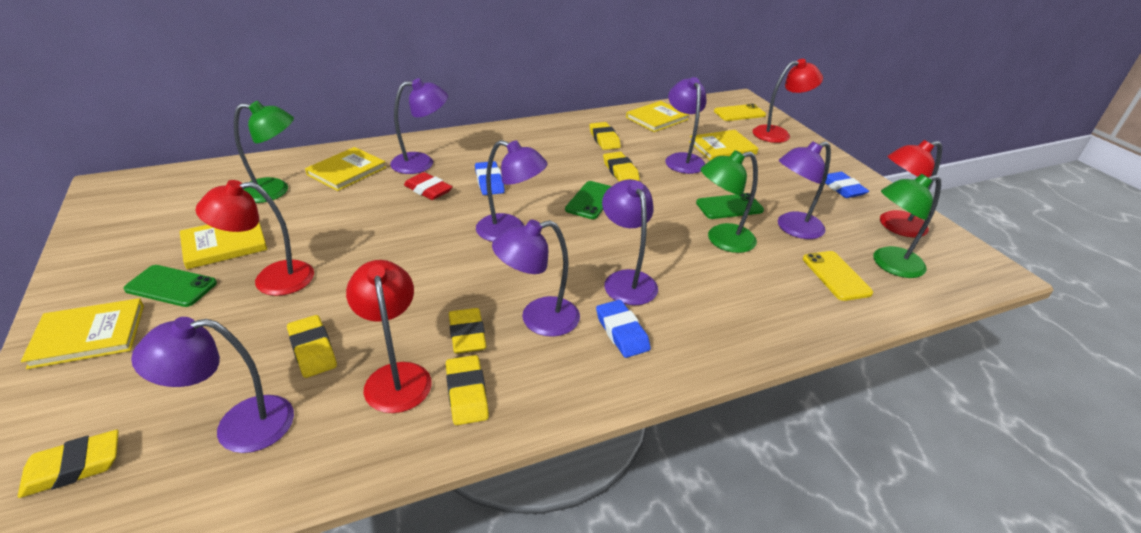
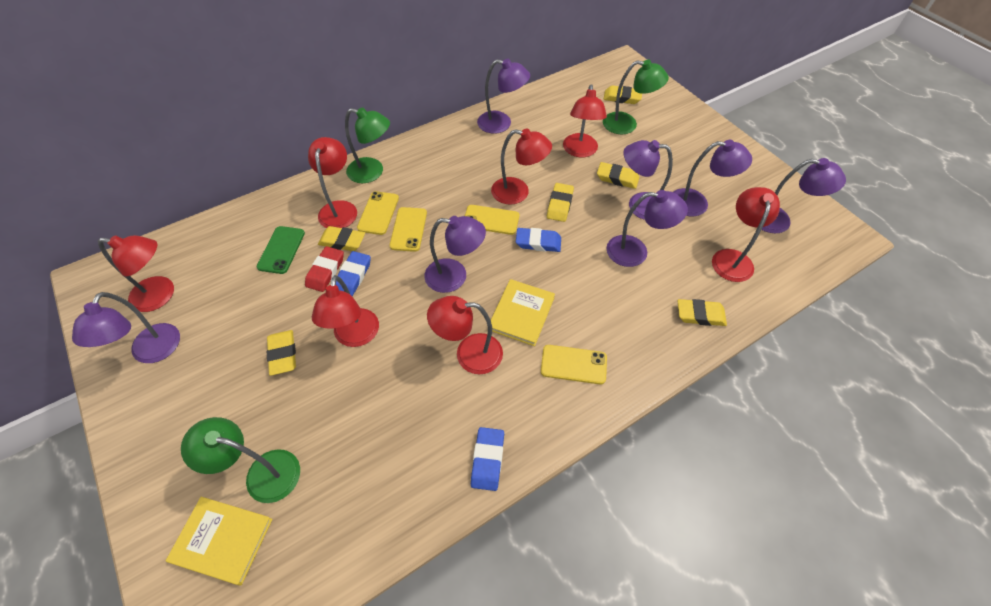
green phone: 3 -> 1
red lamp: 4 -> 7
yellow book: 5 -> 2
yellow phone: 2 -> 4

